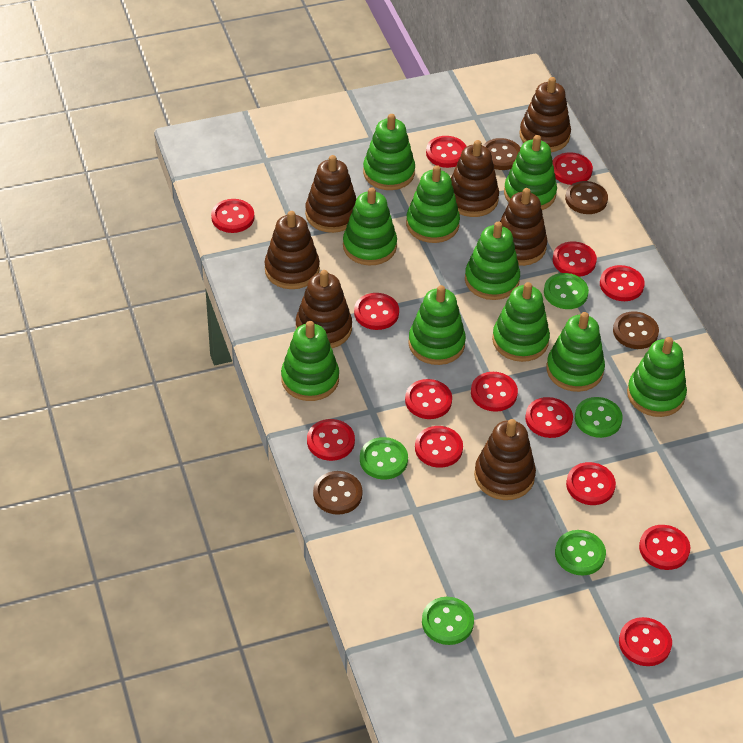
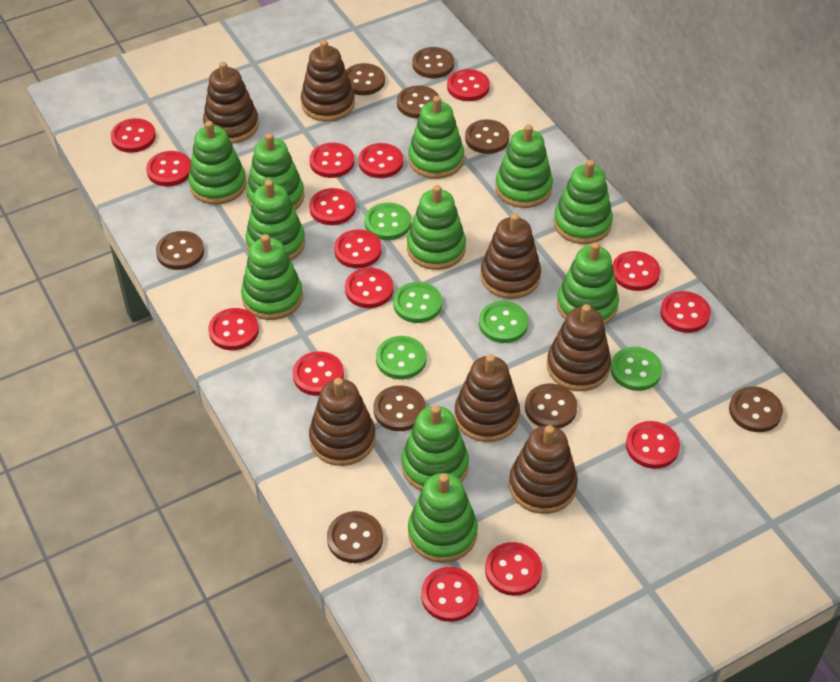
brown button: 4 -> 9
green stacking toy: 10 -> 11
red button: 14 -> 15

